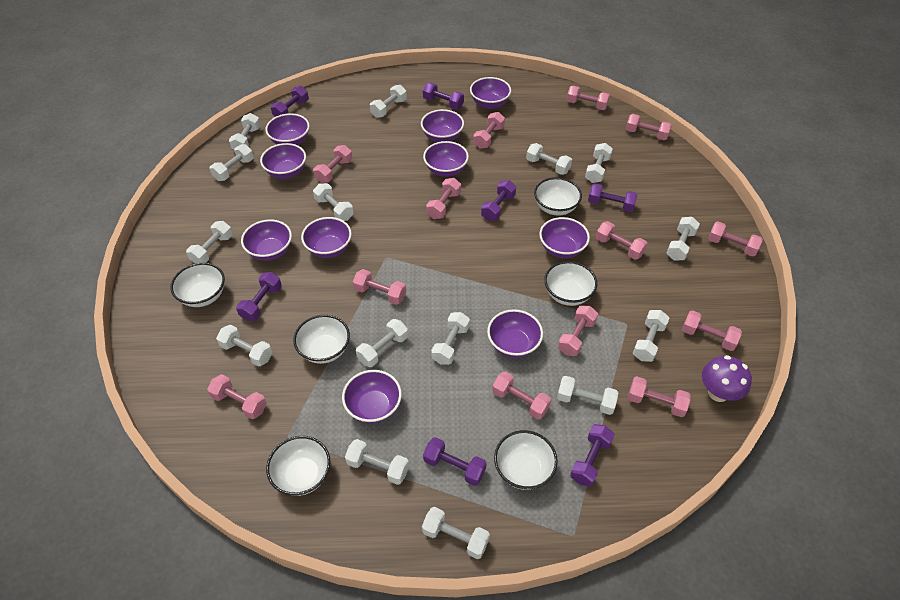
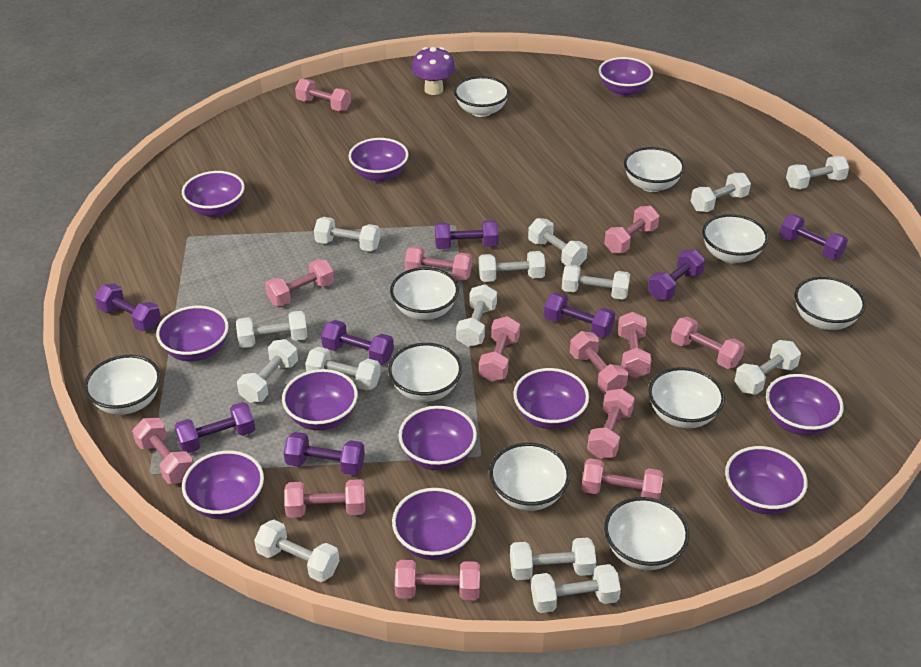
purple bowl: 10 -> 11
purple dumbbell: 7 -> 8
white bowl: 6 -> 10
white dumbbell: 15 -> 14

